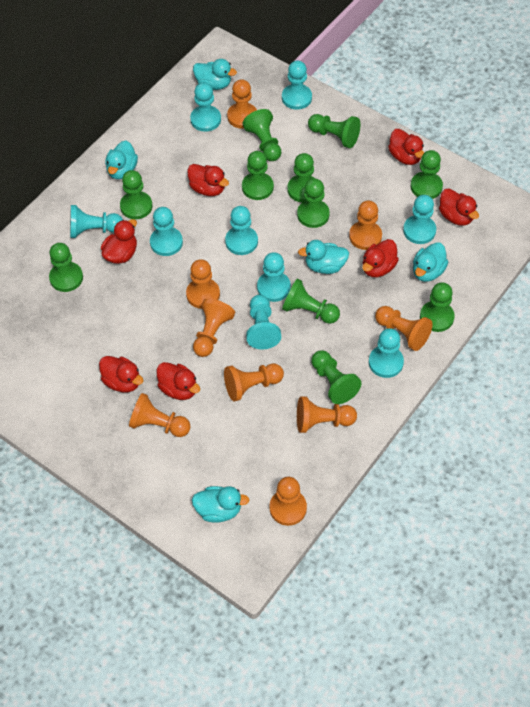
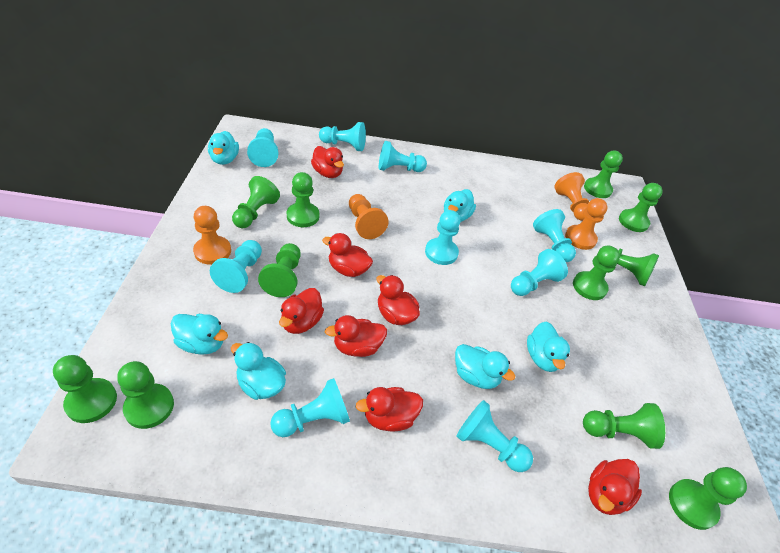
orange pawn: 9 -> 4
turquoise duck: 5 -> 6

